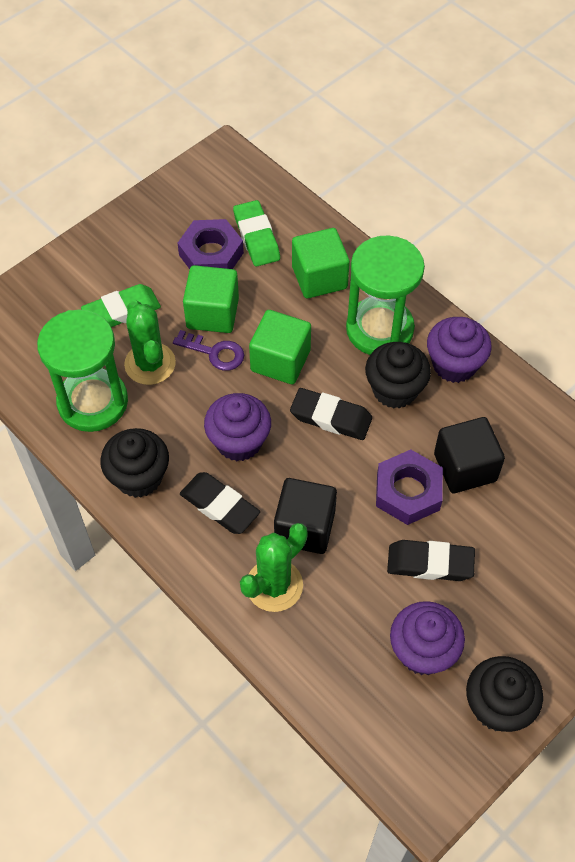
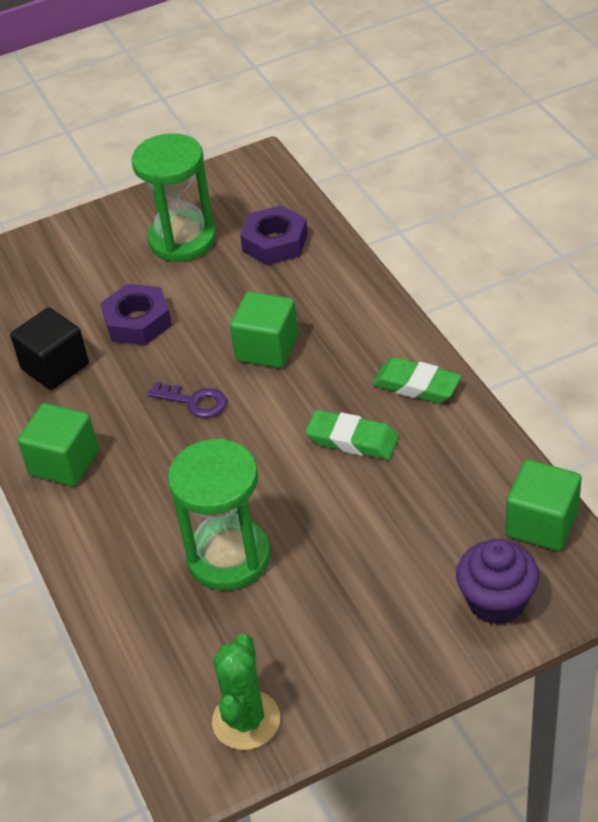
black cube: 2 -> 1
black cupcake: 3 -> 0
black eraser: 3 -> 0
green cactus: 2 -> 1
purple cupcake: 3 -> 1

